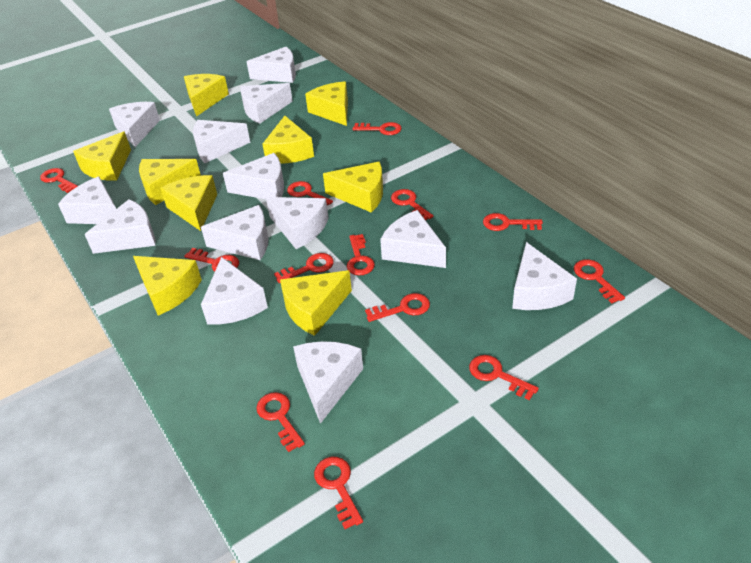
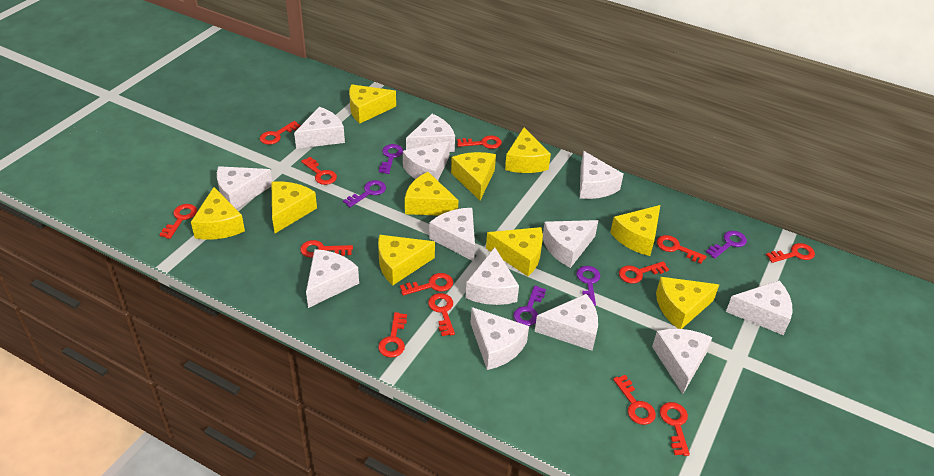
purple key: 0 -> 5
yellow cheese: 9 -> 10

